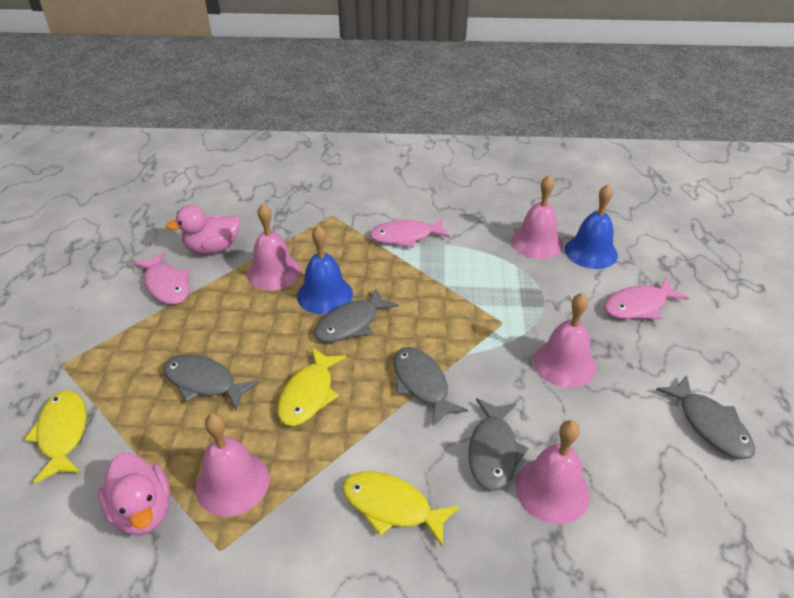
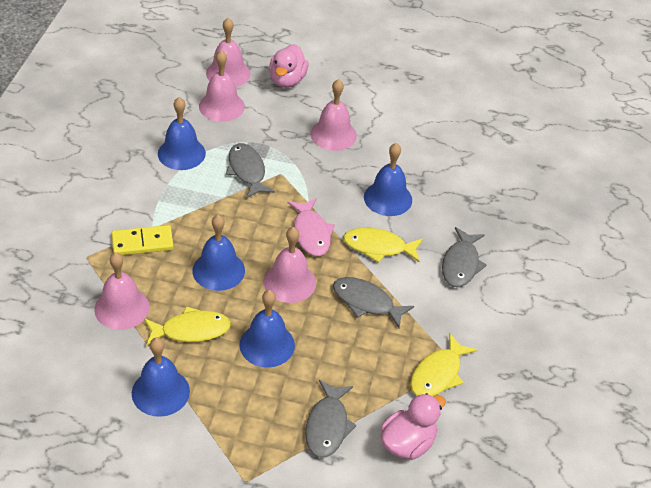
blue bell: 2 -> 5
grey fish: 5 -> 4
pink fish: 3 -> 1
yellow domino: 0 -> 1

